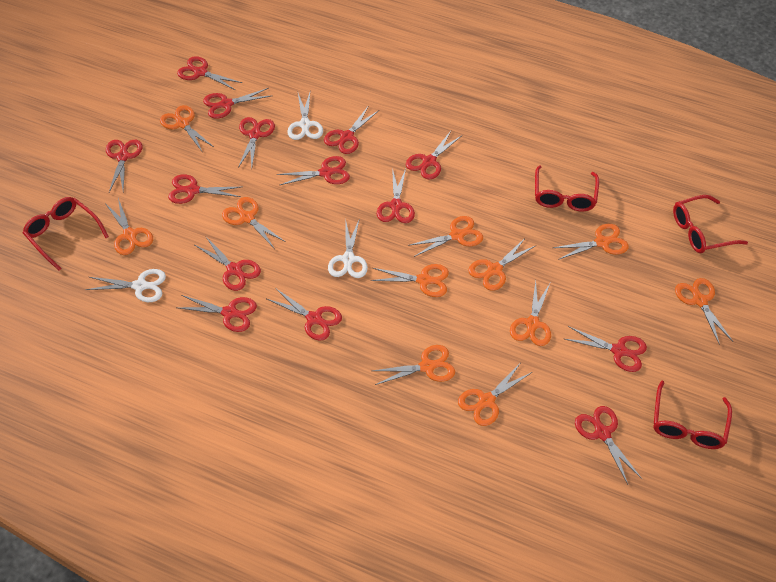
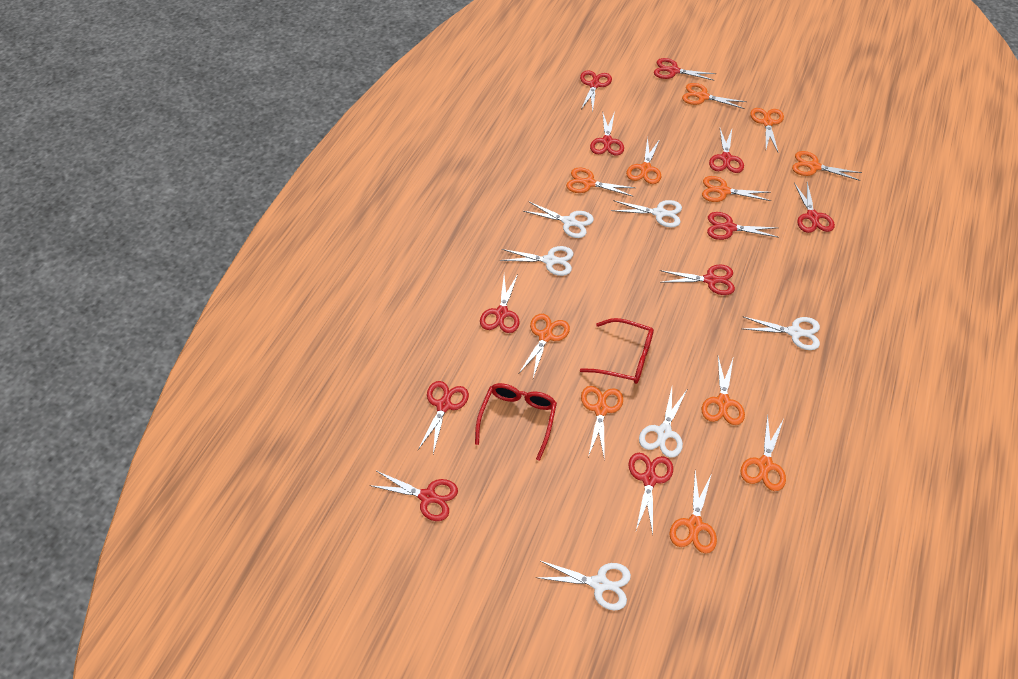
red glasses: 4 -> 2
red scissors: 14 -> 11
white scissors: 3 -> 6

